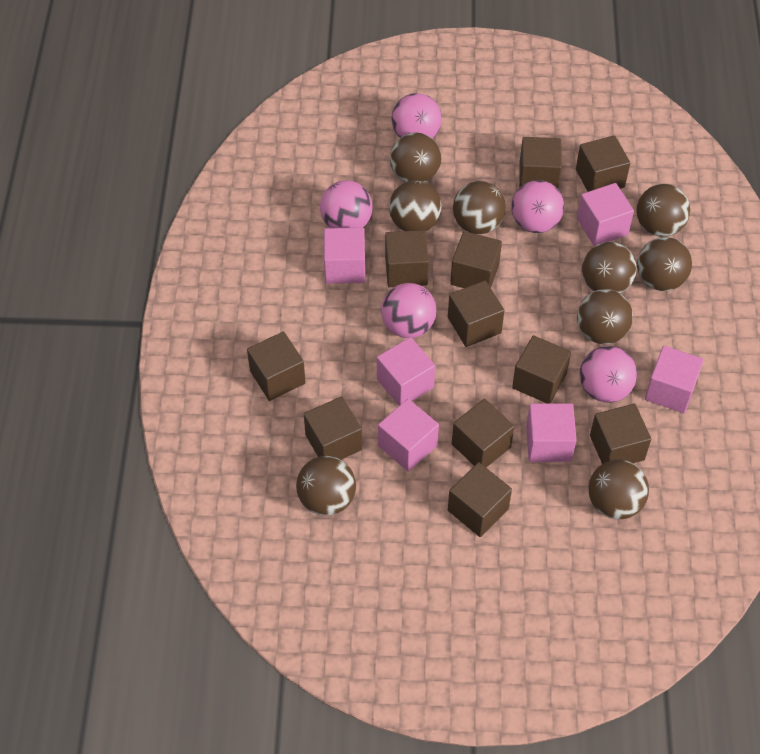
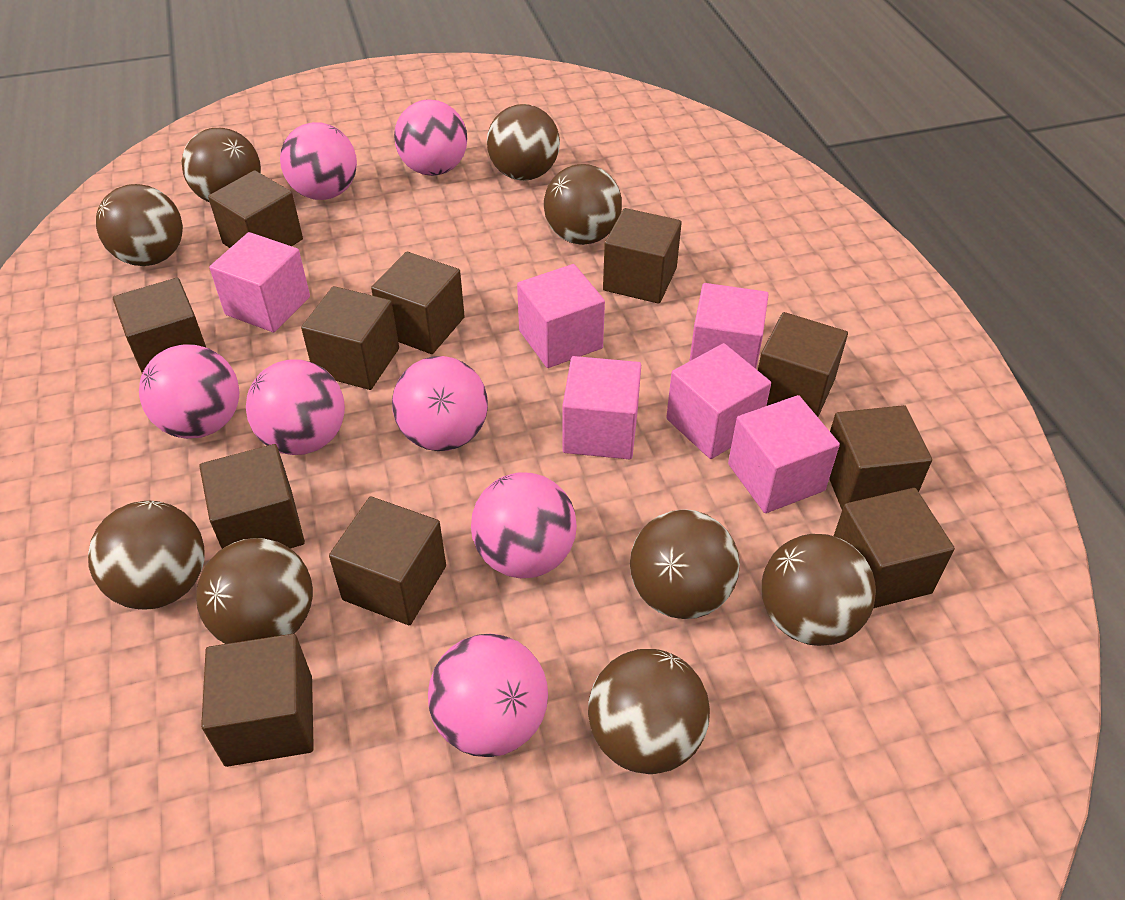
pink ball: 5 -> 7

